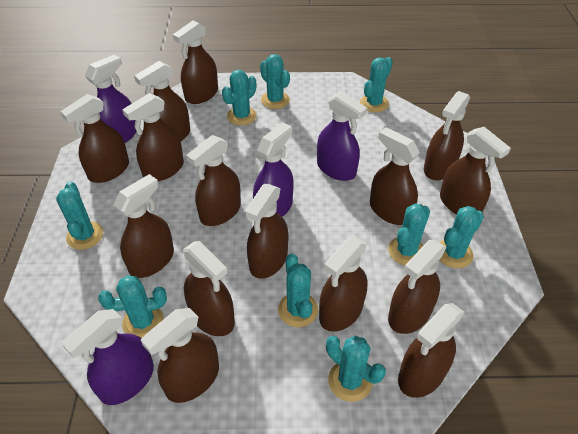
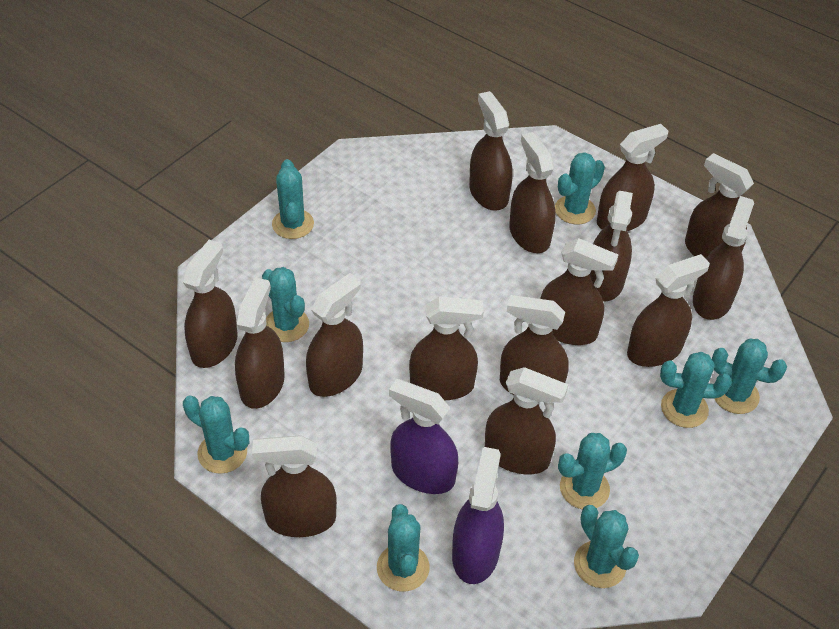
purple spray bottle: 4 -> 2

